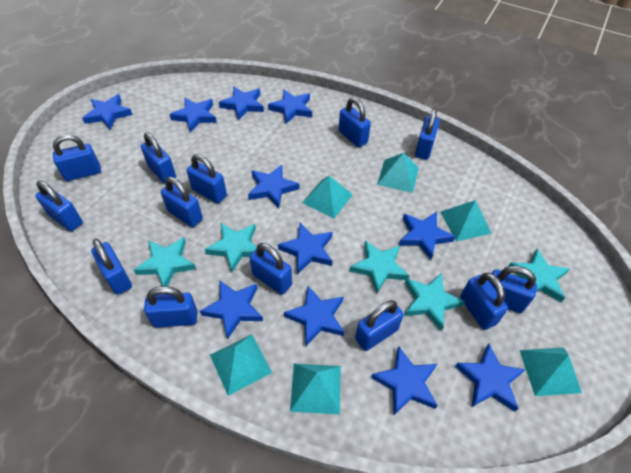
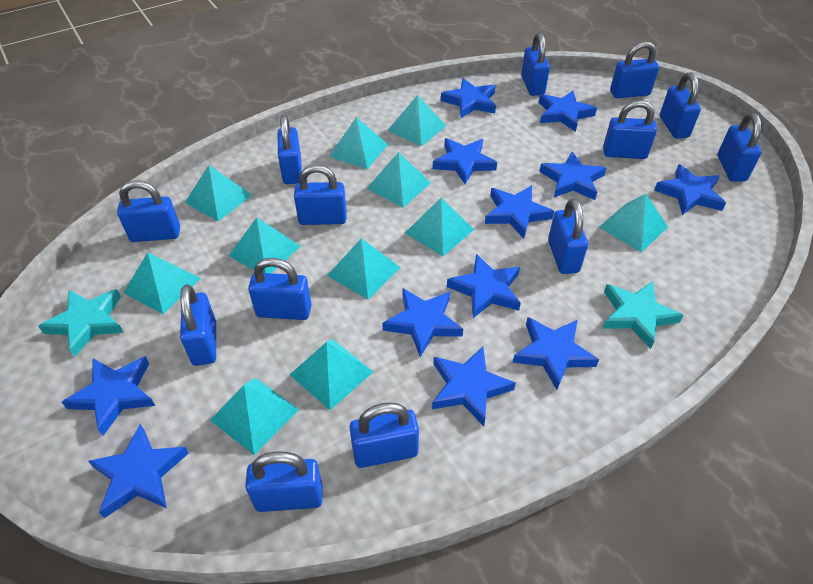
blue star: 11 -> 12
turquoise pyramid: 6 -> 11
turquoise star: 5 -> 2

